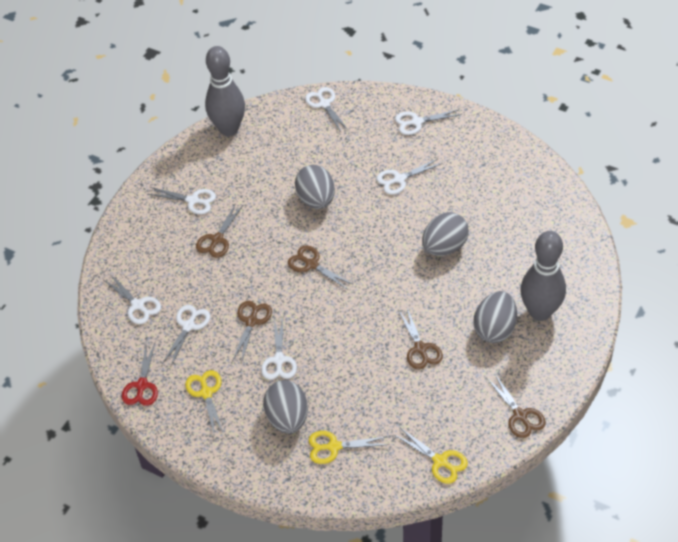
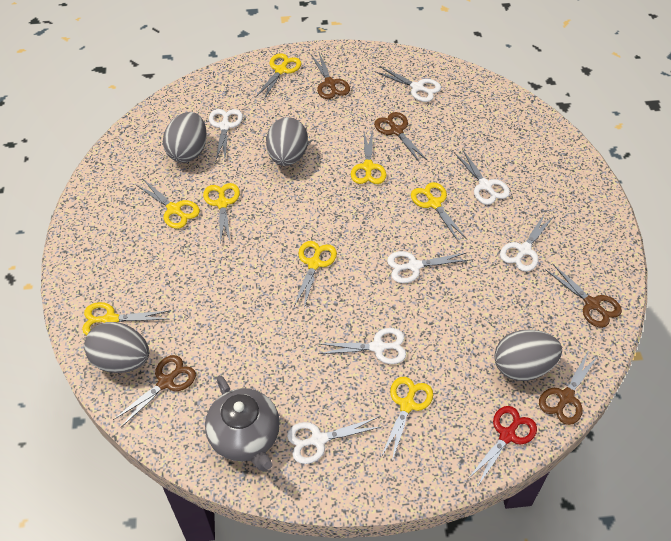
grey bowling pin: 2 -> 0
grey teapot: 0 -> 1
yellow scissors: 3 -> 8

